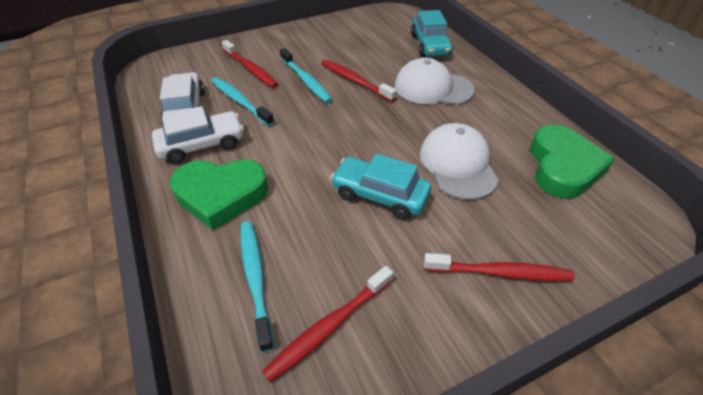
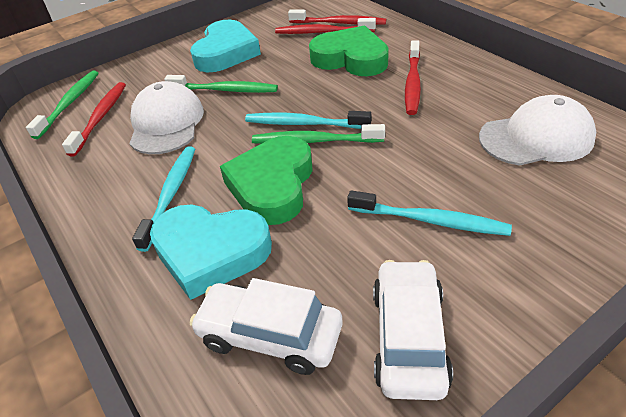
green toothbrush: 0 -> 3
turquoise car: 2 -> 0
turquoise heart: 0 -> 2

